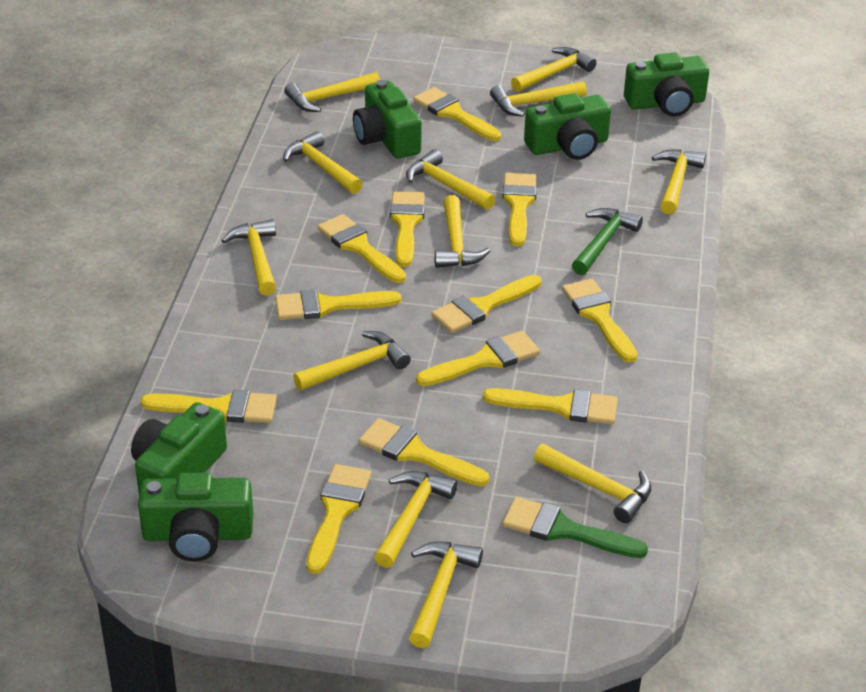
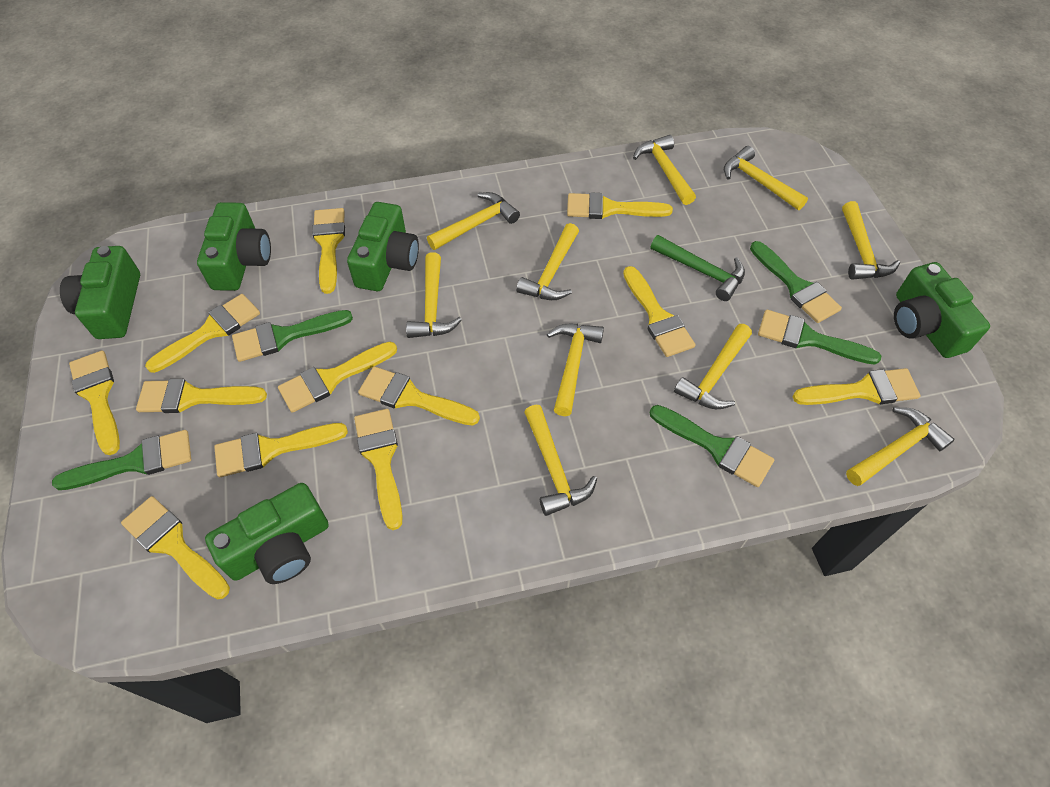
green brush: 1 -> 5
yellow hammer: 12 -> 10

